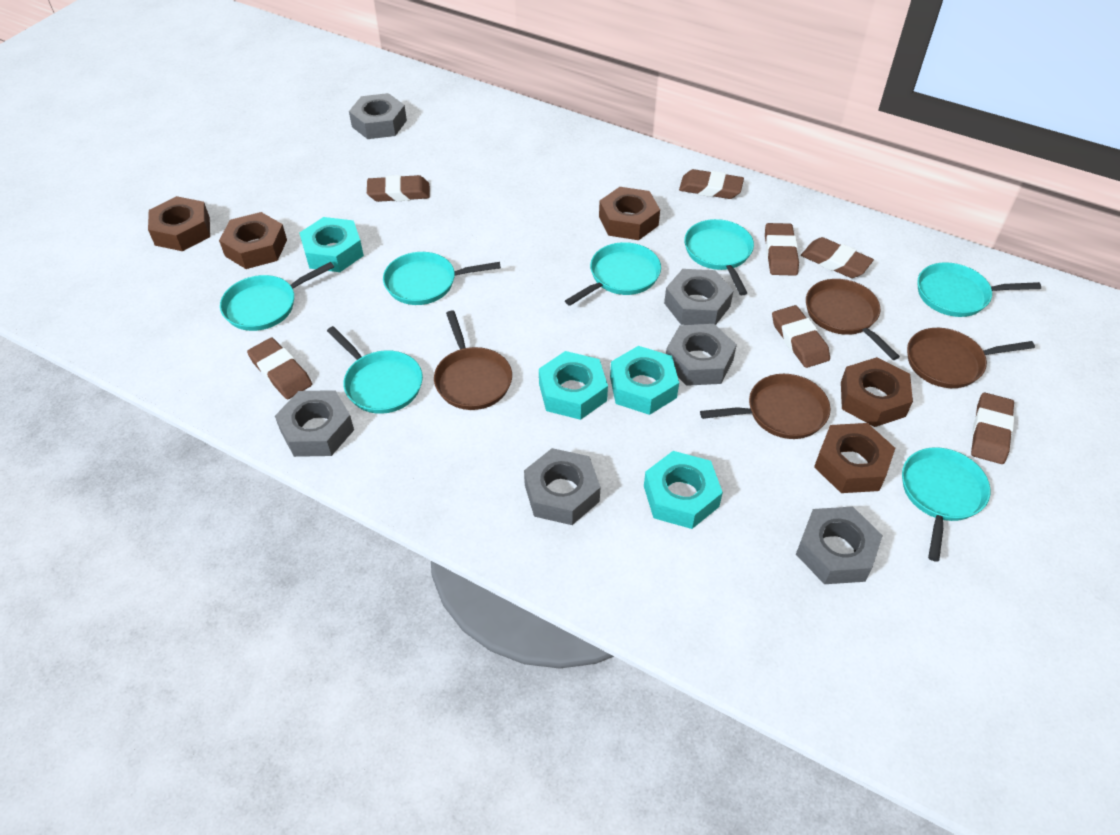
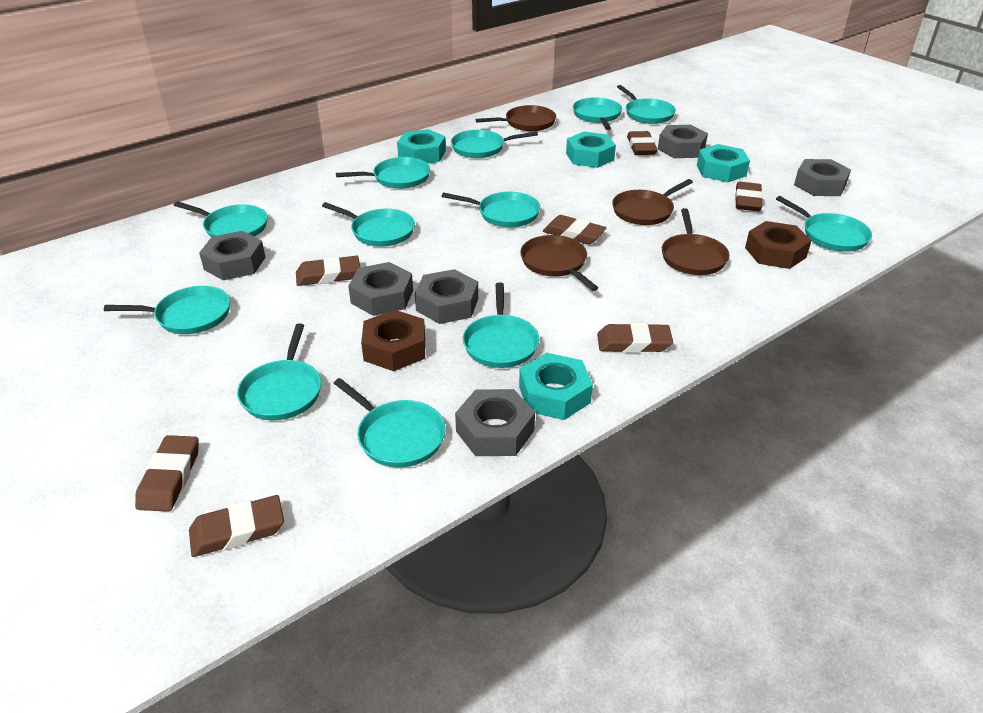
brown nut: 5 -> 2
turquoise pan: 7 -> 12

